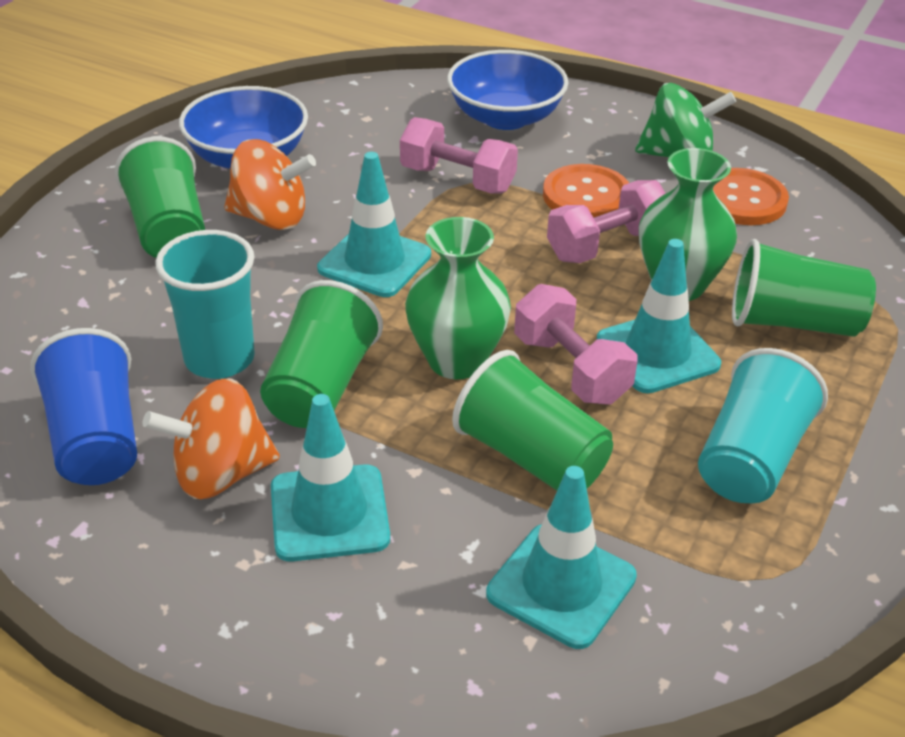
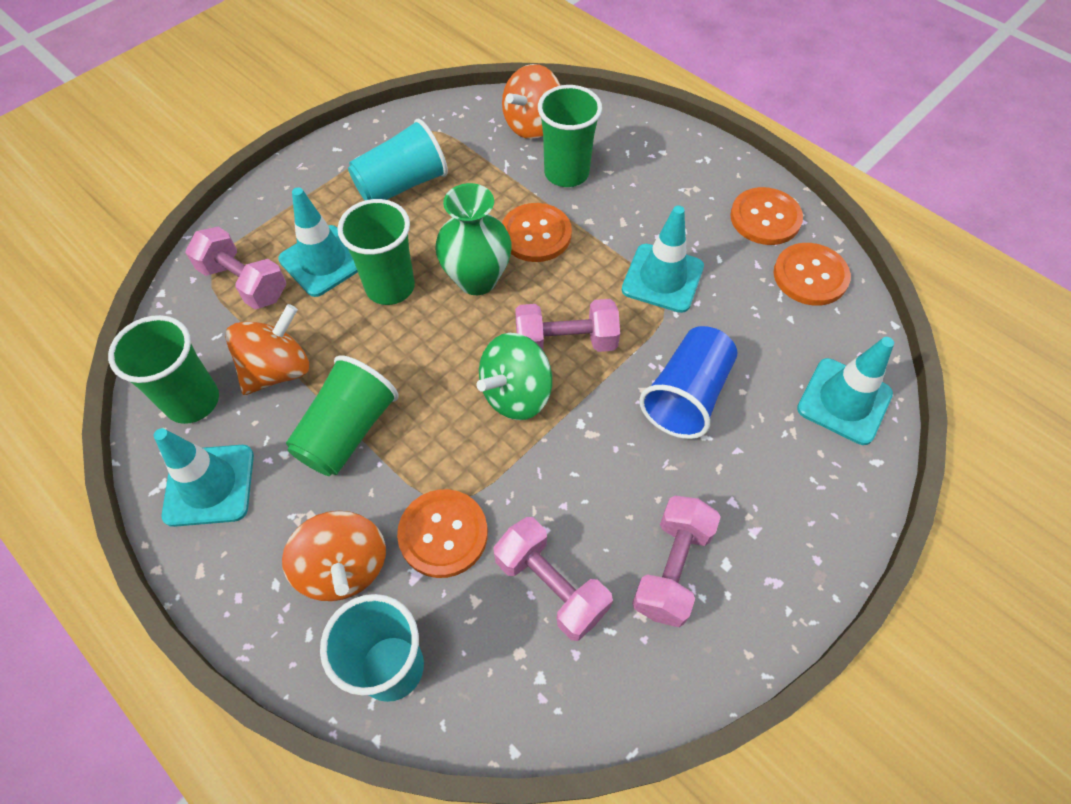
blue bowl: 2 -> 0
green vase: 2 -> 1
orange button: 2 -> 4
orange spinning top: 2 -> 3
pink dumbbell: 3 -> 4

